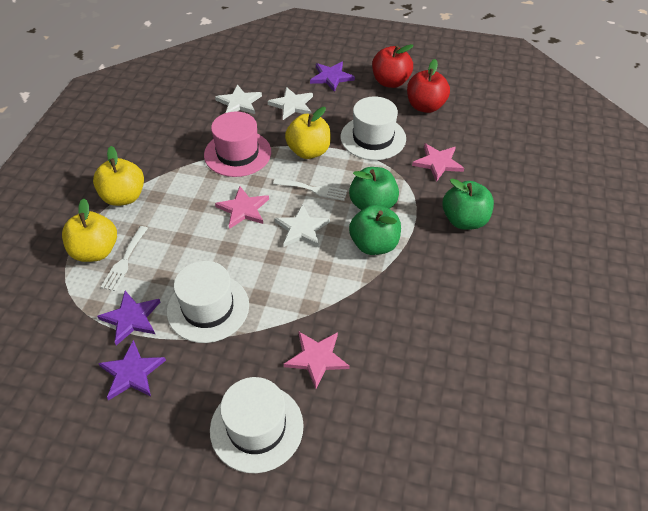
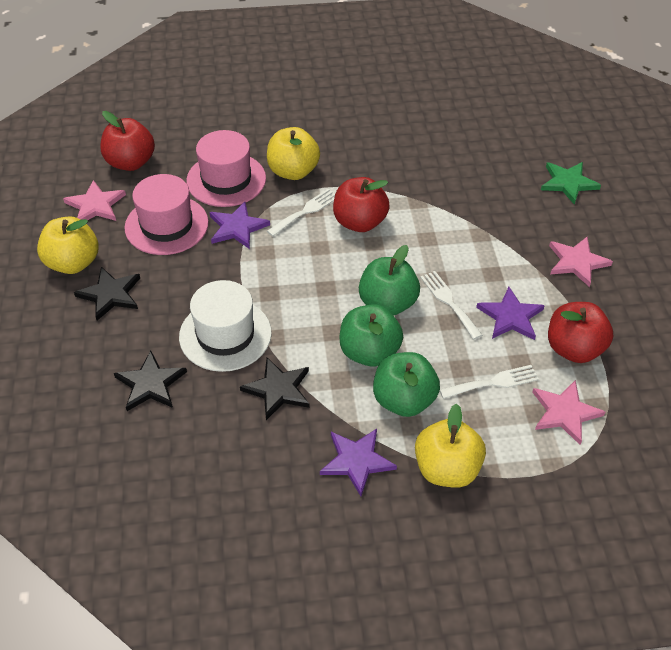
black star: 0 -> 3
green star: 0 -> 1
pink hat: 1 -> 2
red apple: 2 -> 3
white fork: 2 -> 3
white hat: 3 -> 1
white star: 3 -> 0

